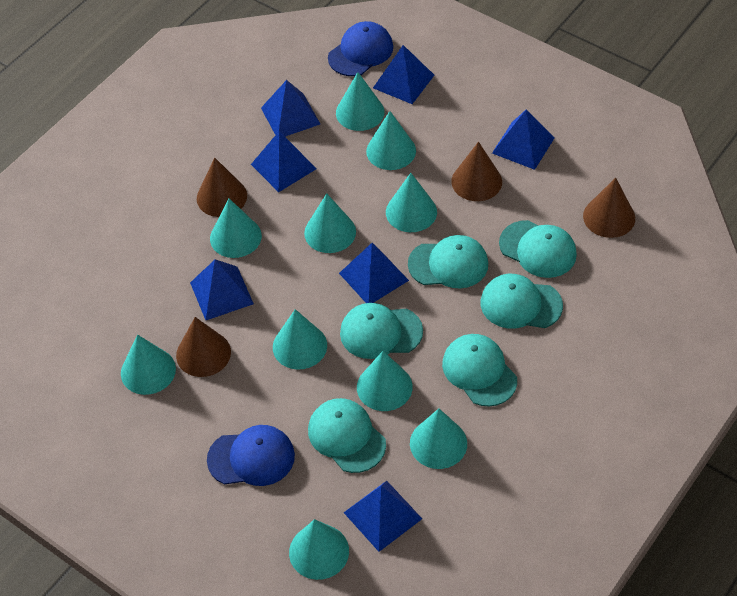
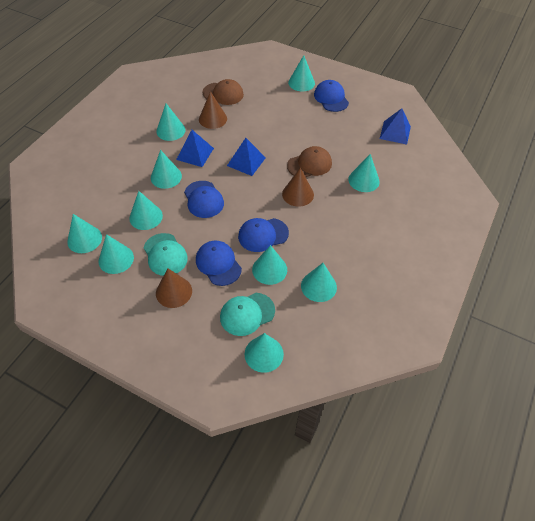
blue cap: 2 -> 4
blue pyramid: 7 -> 3
brown cap: 0 -> 2
brown cone: 4 -> 3
turquoise cap: 6 -> 2

